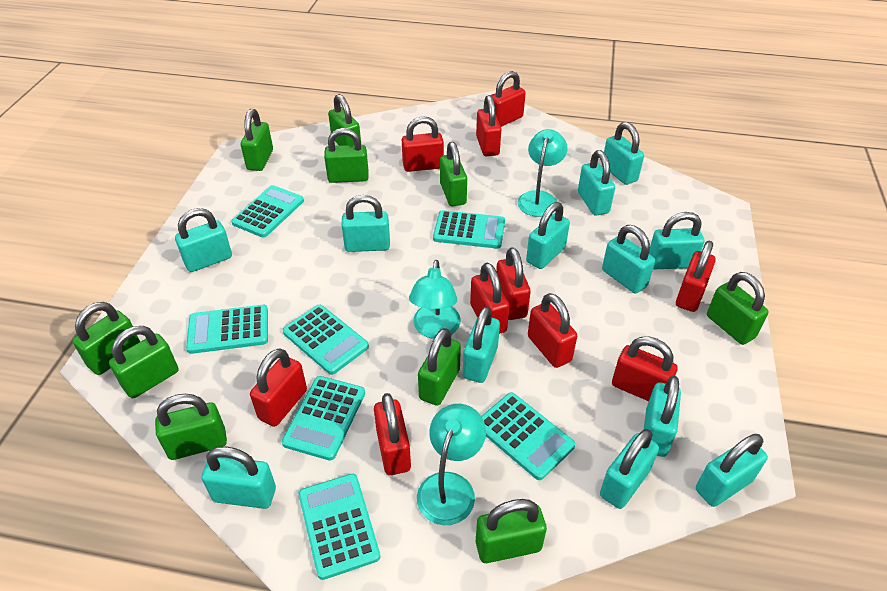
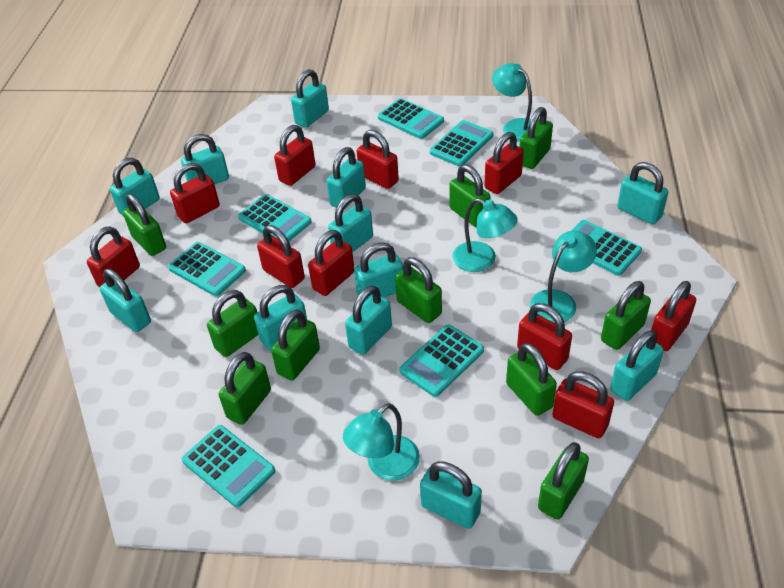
turquoise lamp: 3 -> 4

